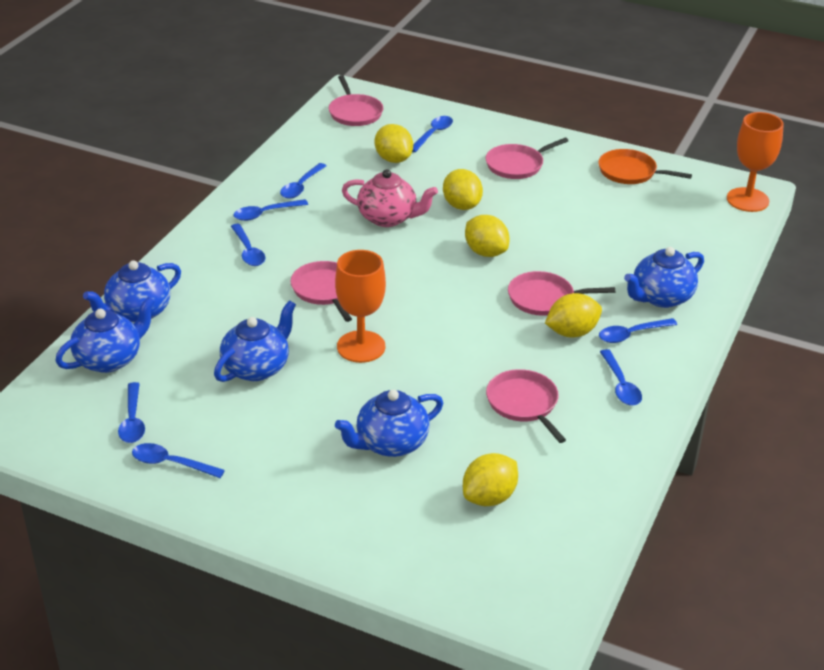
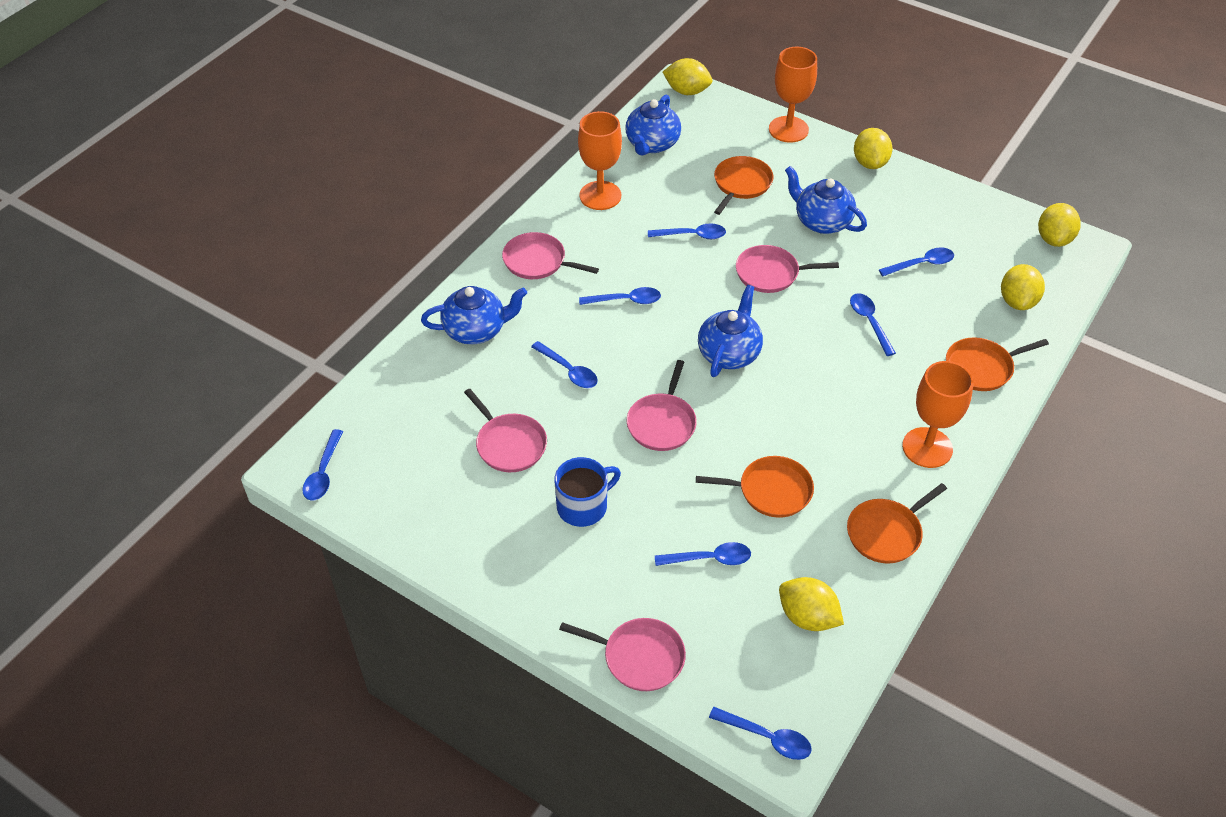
blue mug: 0 -> 1
blue teapot: 5 -> 4
orange goblet: 2 -> 3
orange pan: 1 -> 4
pink teapot: 1 -> 0

